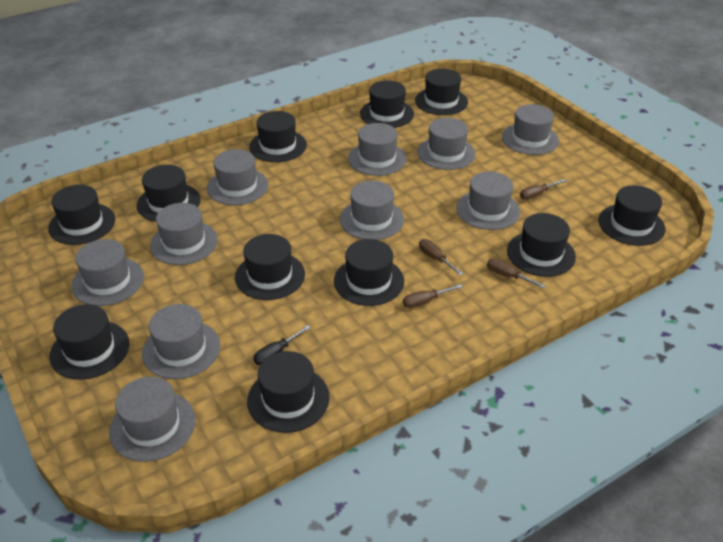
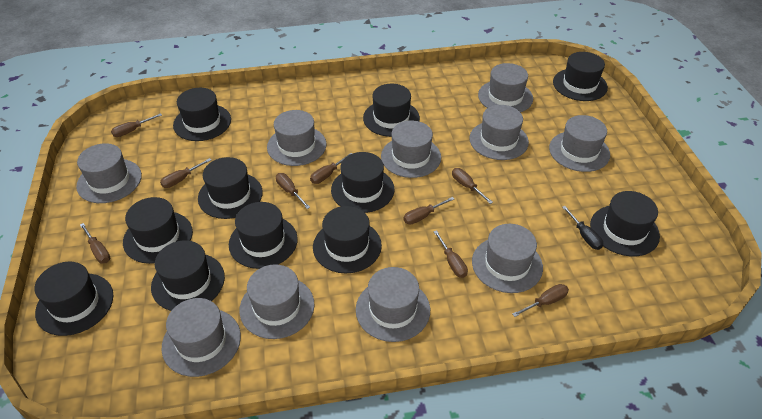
brown screwdriver: 4 -> 9

